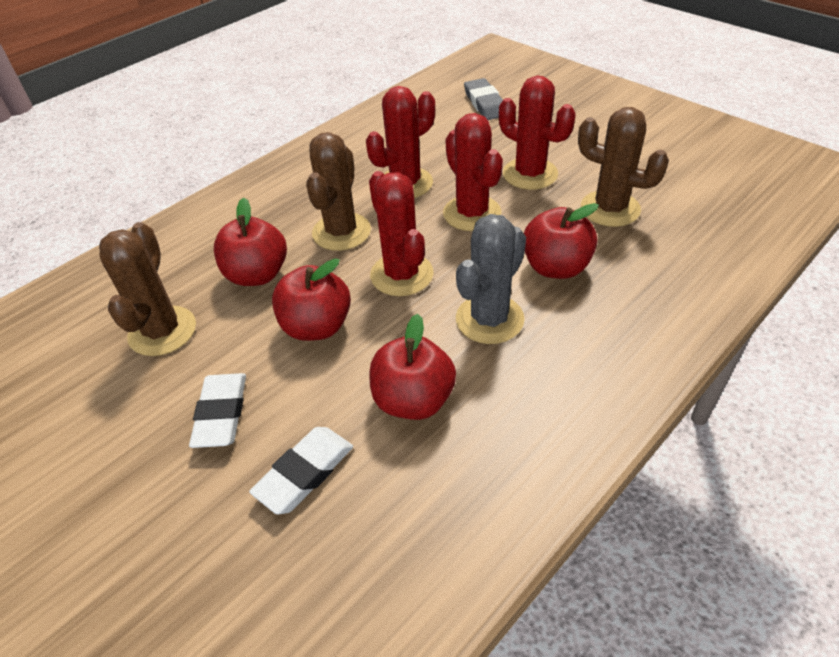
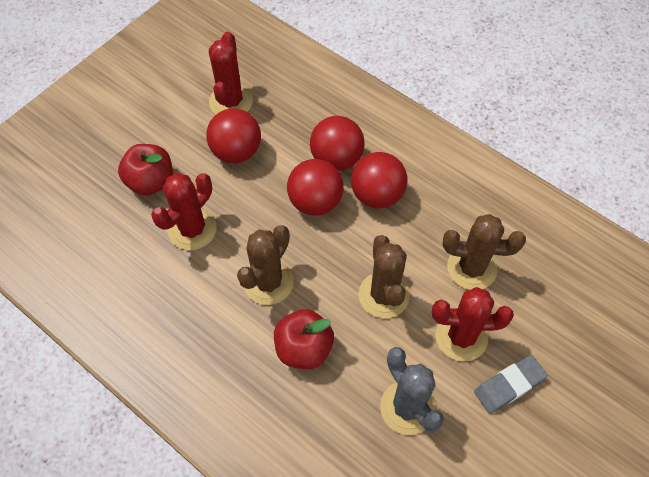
red apple: 4 -> 2
red ball: 0 -> 4
red cactus: 4 -> 3
white eraser: 2 -> 0

